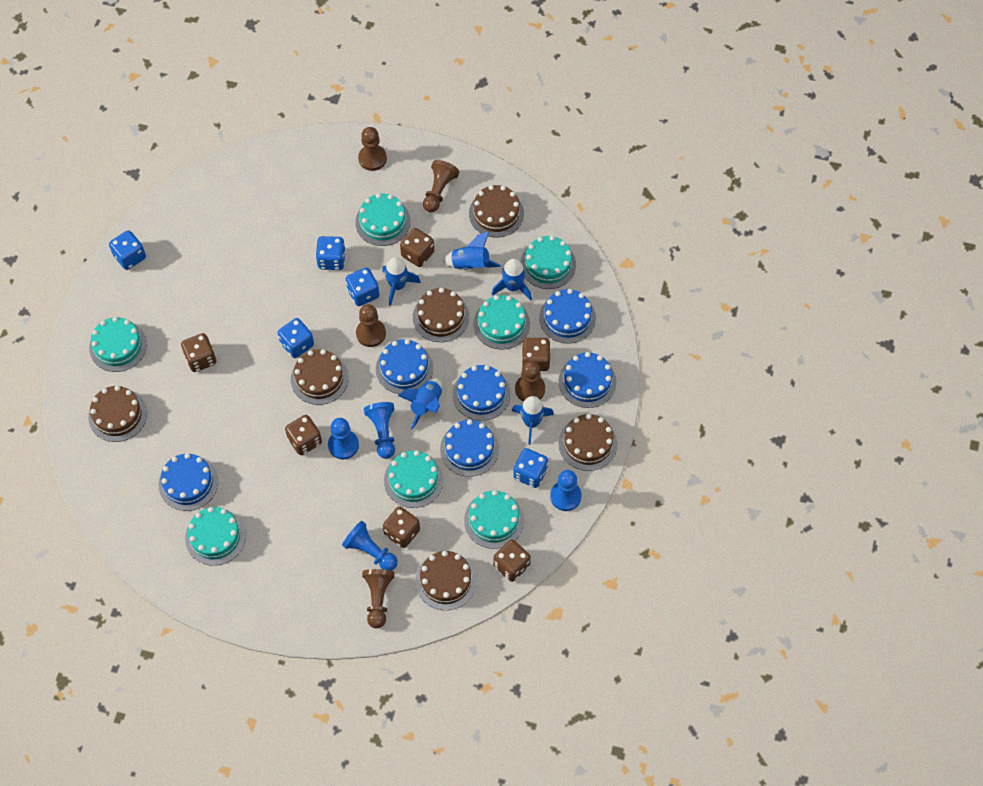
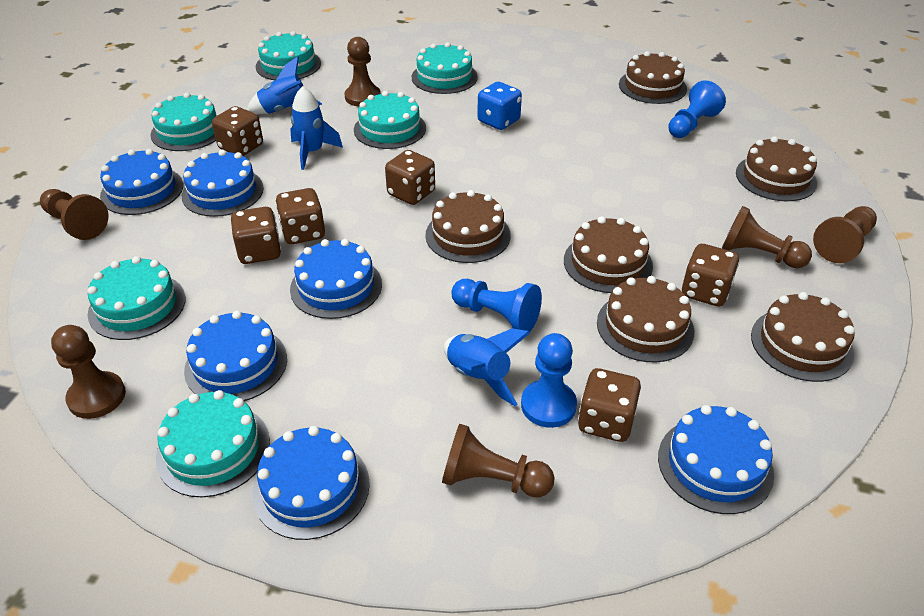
blue dice: 5 -> 1
blue pawn: 4 -> 3
blue rocket: 5 -> 3
brown pawn: 5 -> 6
turquoise cake: 7 -> 6

